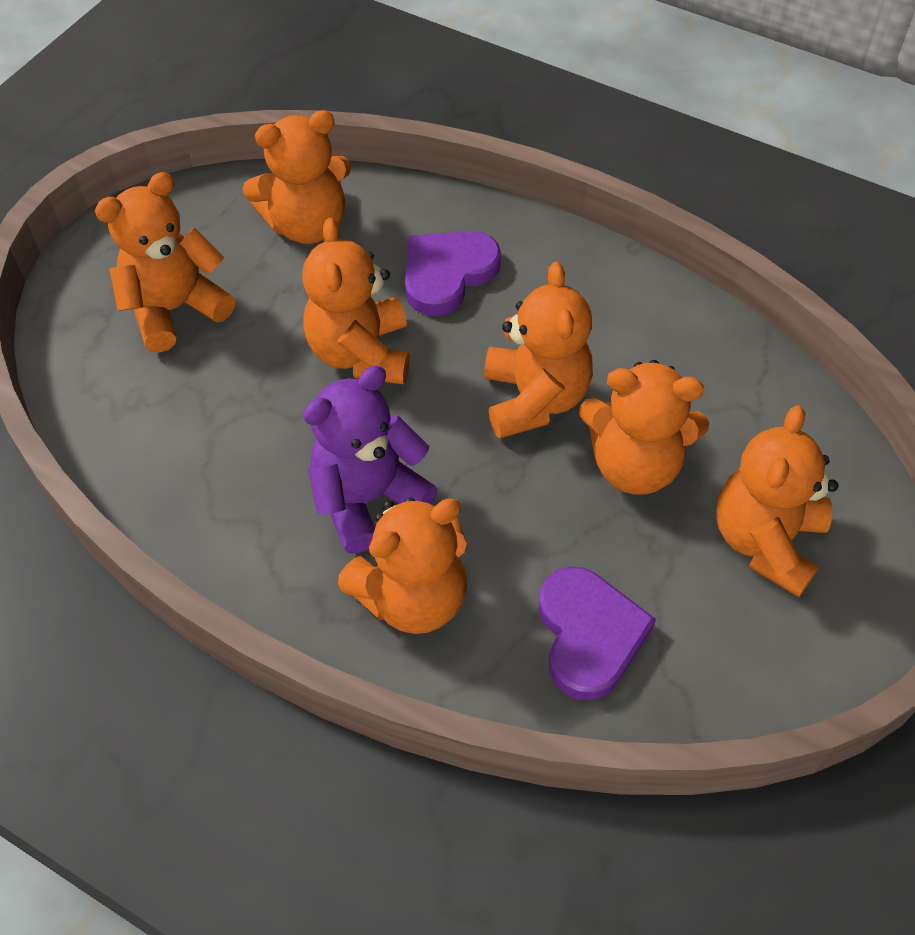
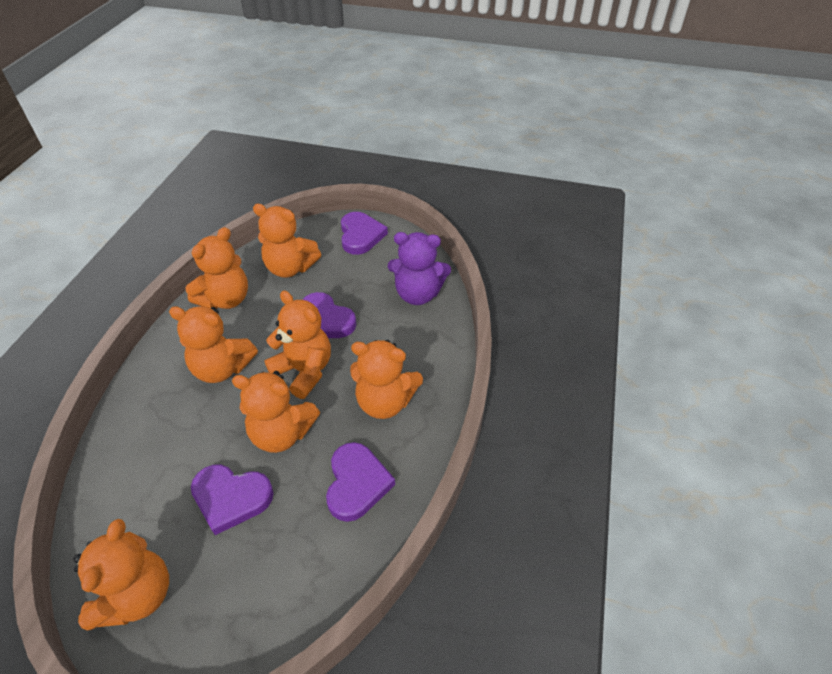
purple heart: 2 -> 4

